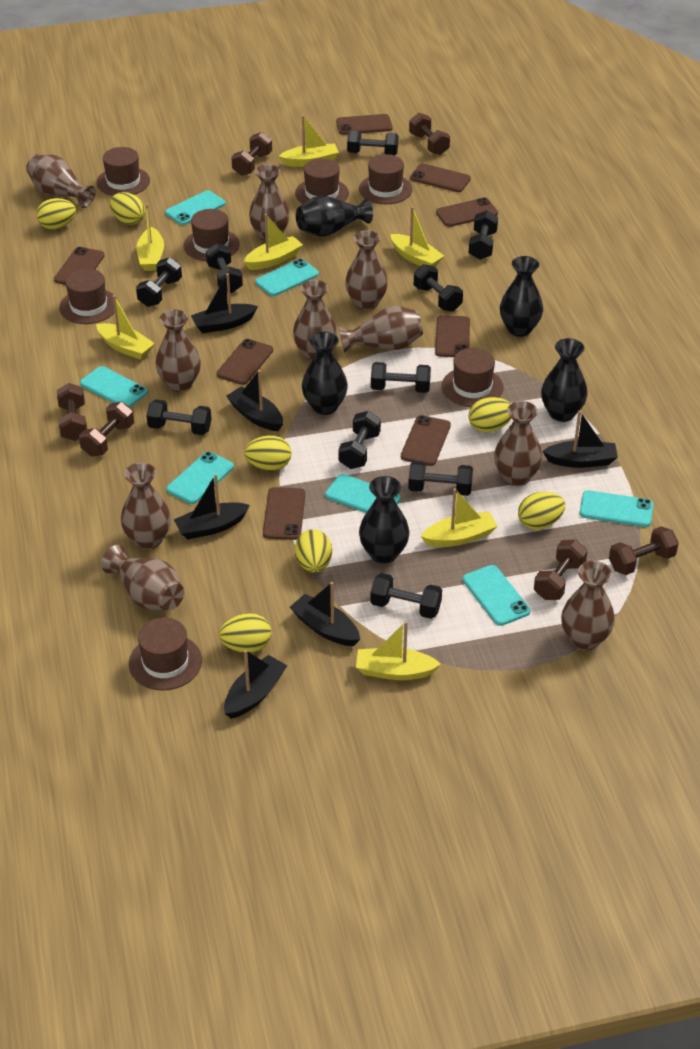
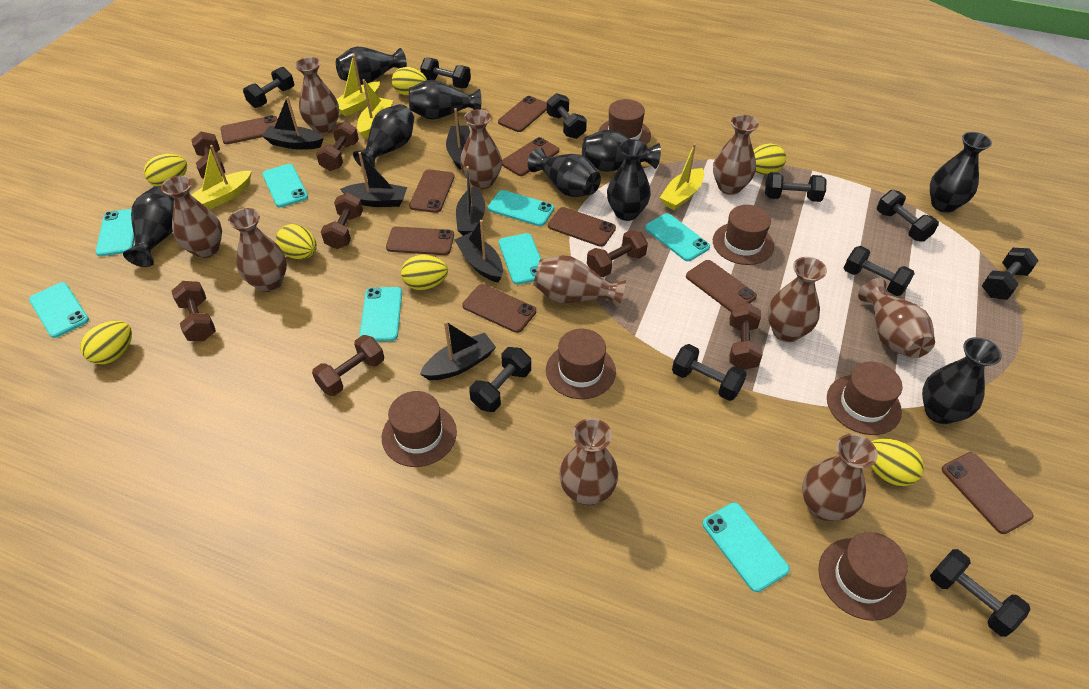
black vase: 5 -> 9
brown dumbbell: 6 -> 7
brown hat: 7 -> 6
brown phone: 8 -> 9
turquoise phone: 7 -> 8
yellow boat: 7 -> 4

